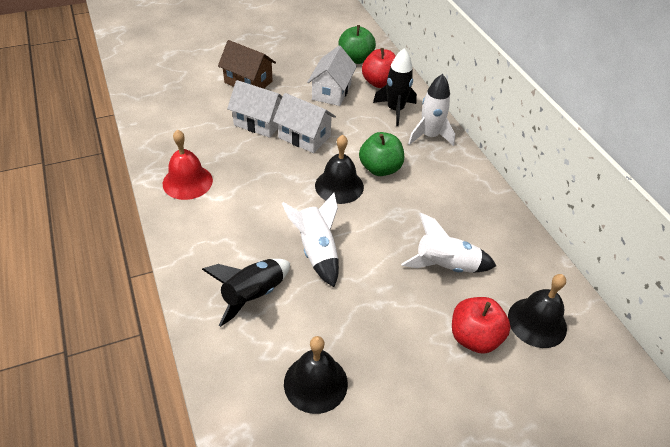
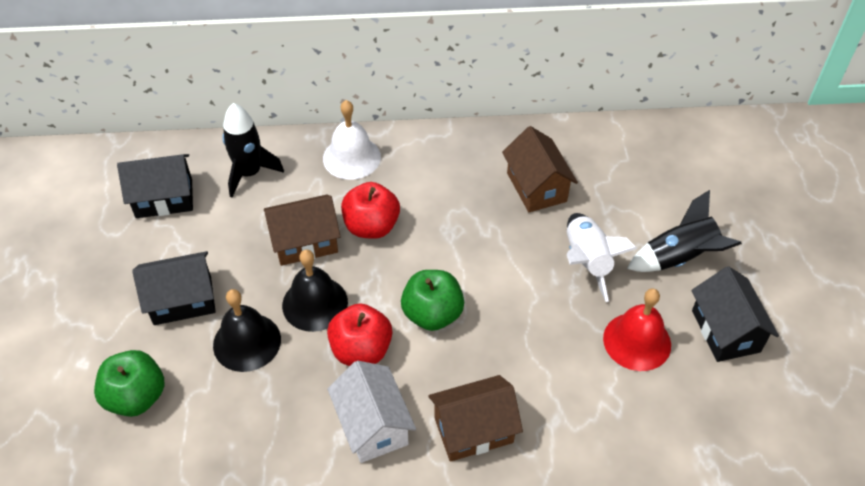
black bell: 3 -> 2
black house: 0 -> 3
brown house: 1 -> 3
white bell: 0 -> 1
white house: 3 -> 1
white rocket: 3 -> 1

